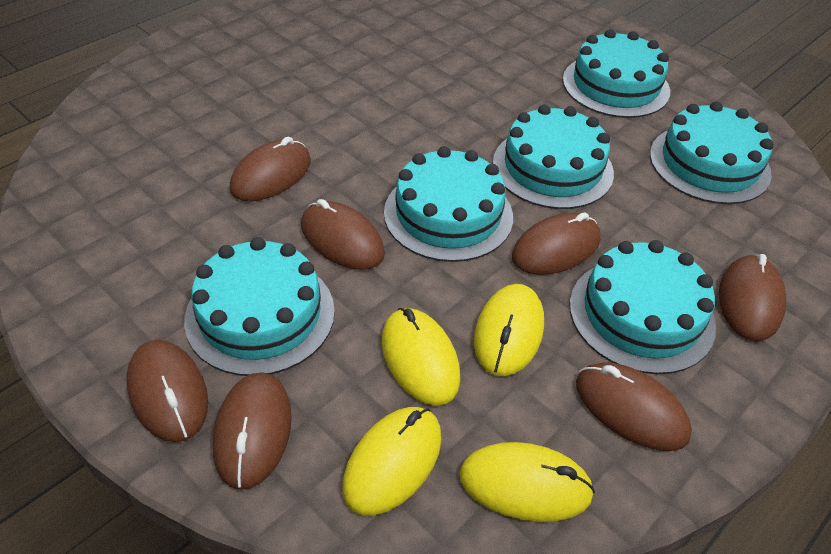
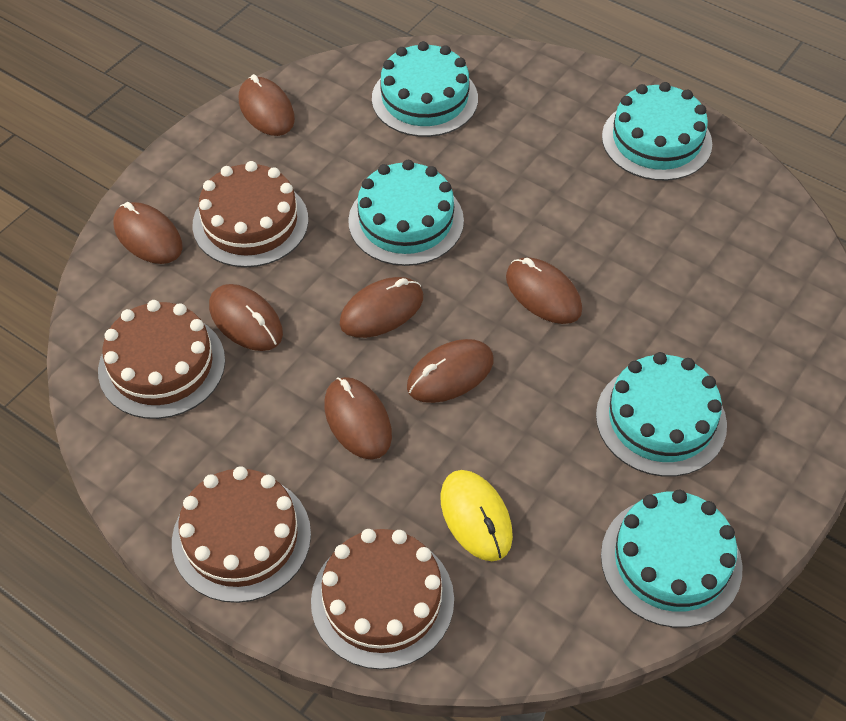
brown cake: 0 -> 4
turquoise cake: 6 -> 5
yellow mouse: 4 -> 1

